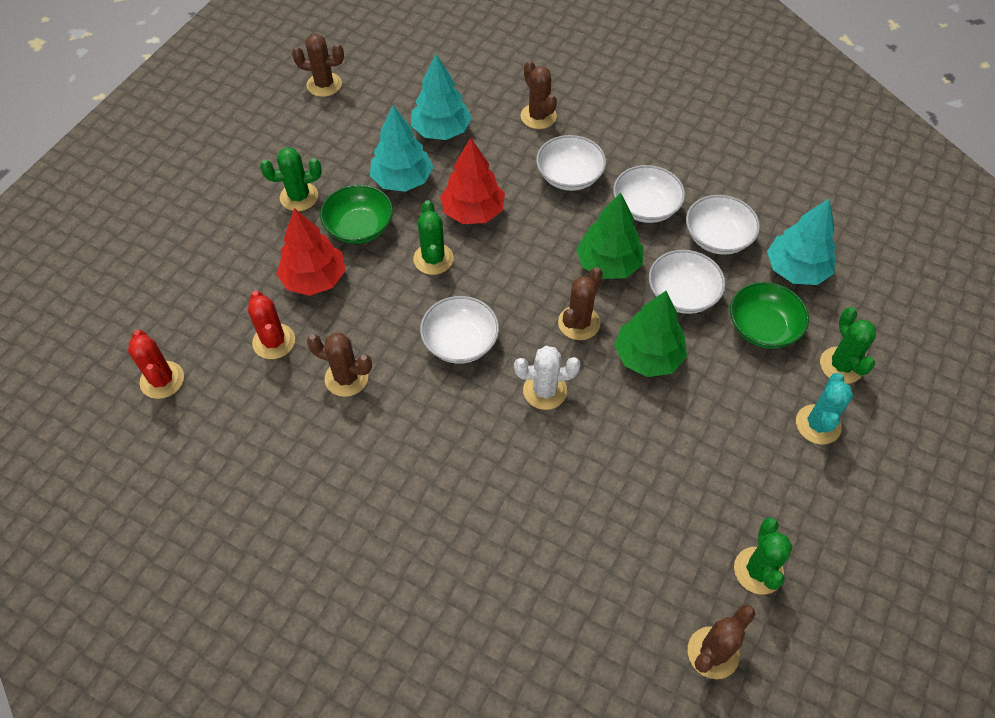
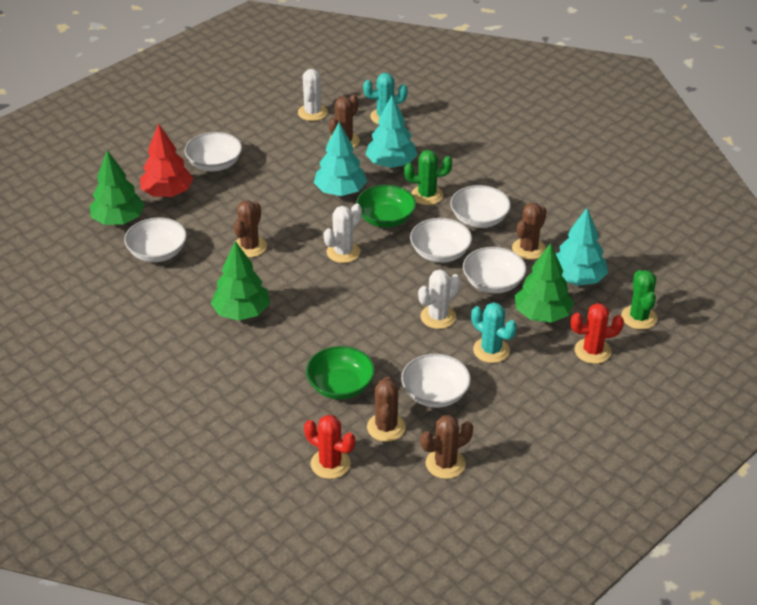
green cactus: 4 -> 2
green tree: 2 -> 3
red tree: 2 -> 1
turquoise cactus: 1 -> 2
white bowl: 5 -> 6
white cactus: 1 -> 3

